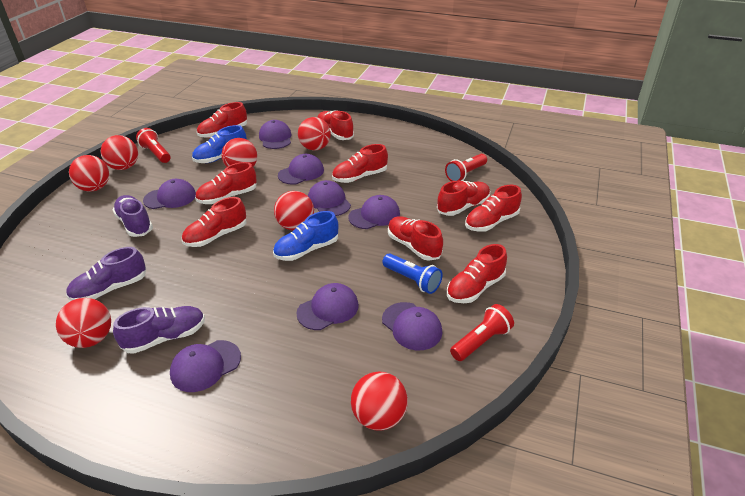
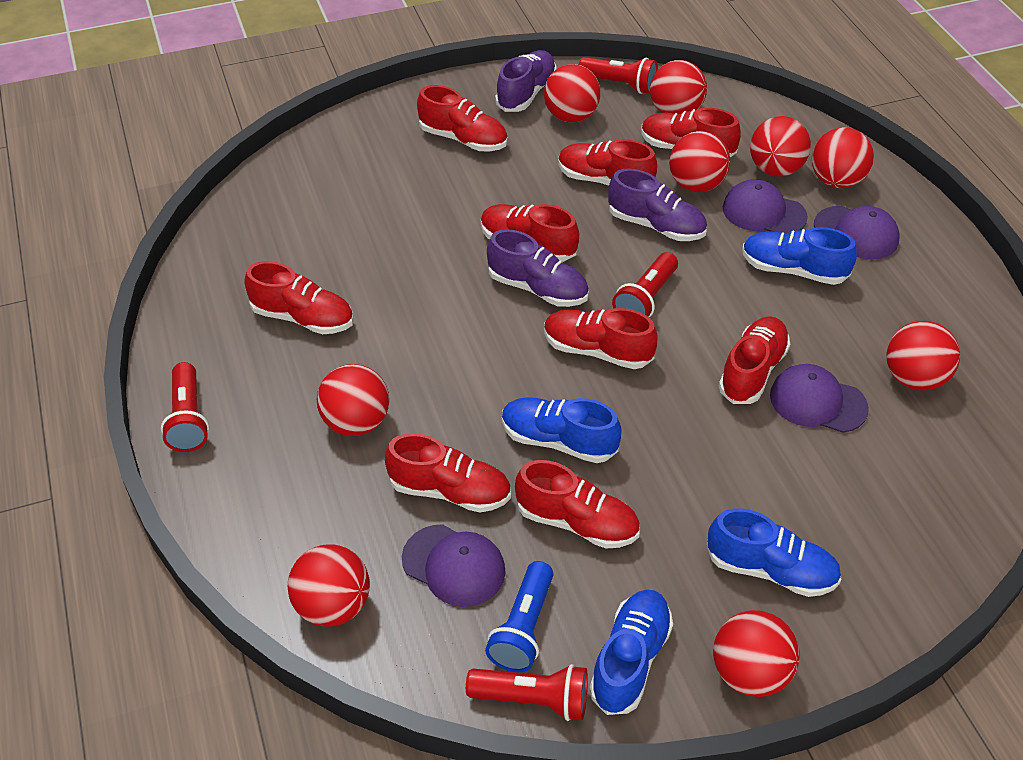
blue shoe: 2 -> 4
purple cap: 8 -> 4
red ball: 7 -> 9
red flashlight: 3 -> 4

